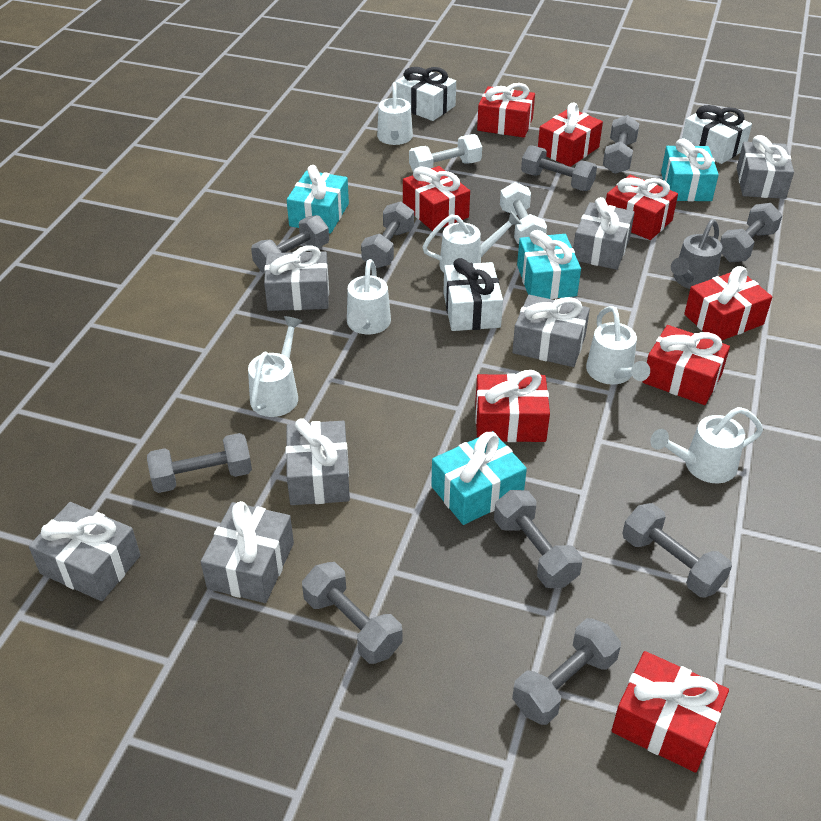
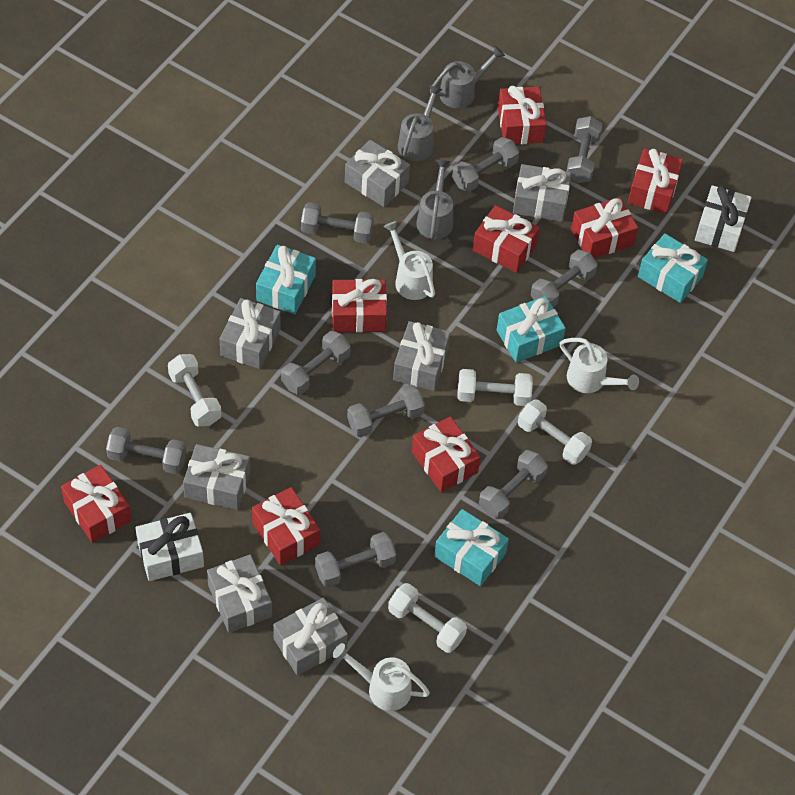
grey dumbbell: 10 -> 9
grey watering can: 1 -> 3
white dumbbell: 2 -> 4
white gift: 3 -> 2
white watering can: 6 -> 3

